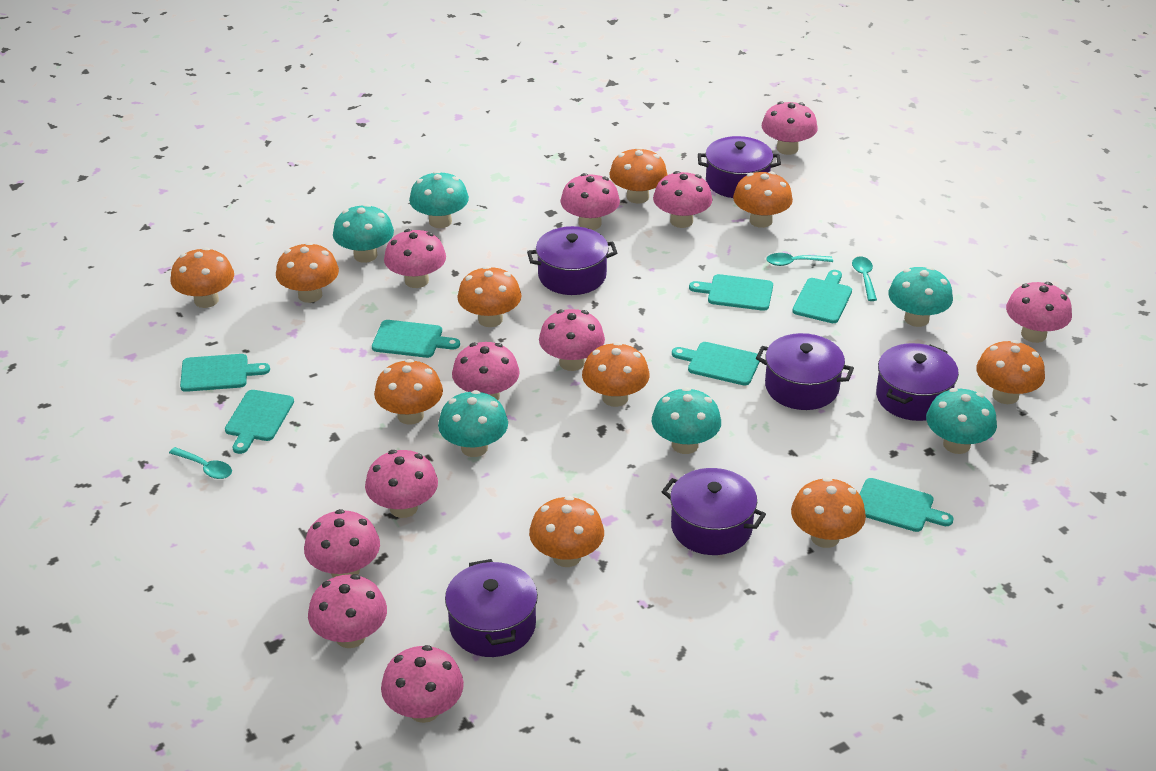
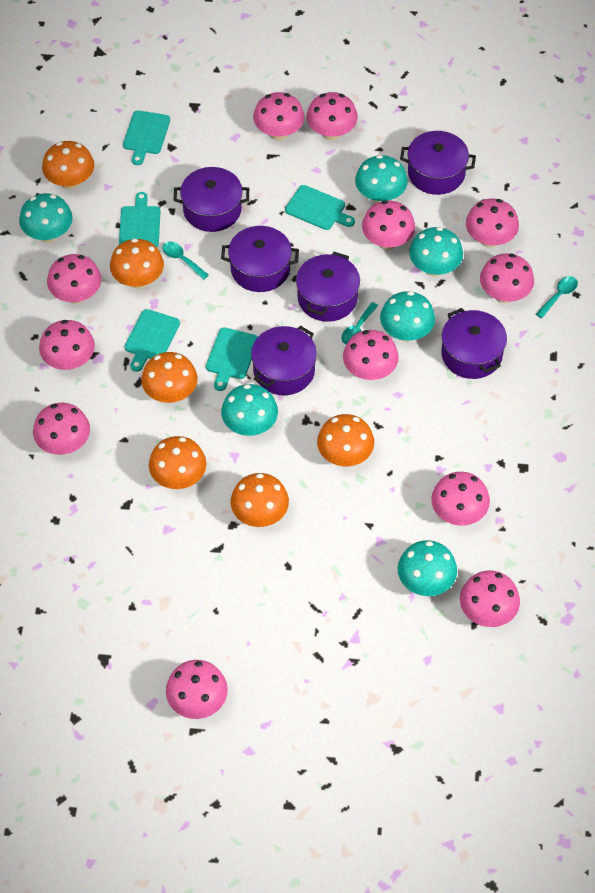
orange mushroom: 10 -> 6
pink mushroom: 11 -> 12
turquoise cutting board: 7 -> 5

